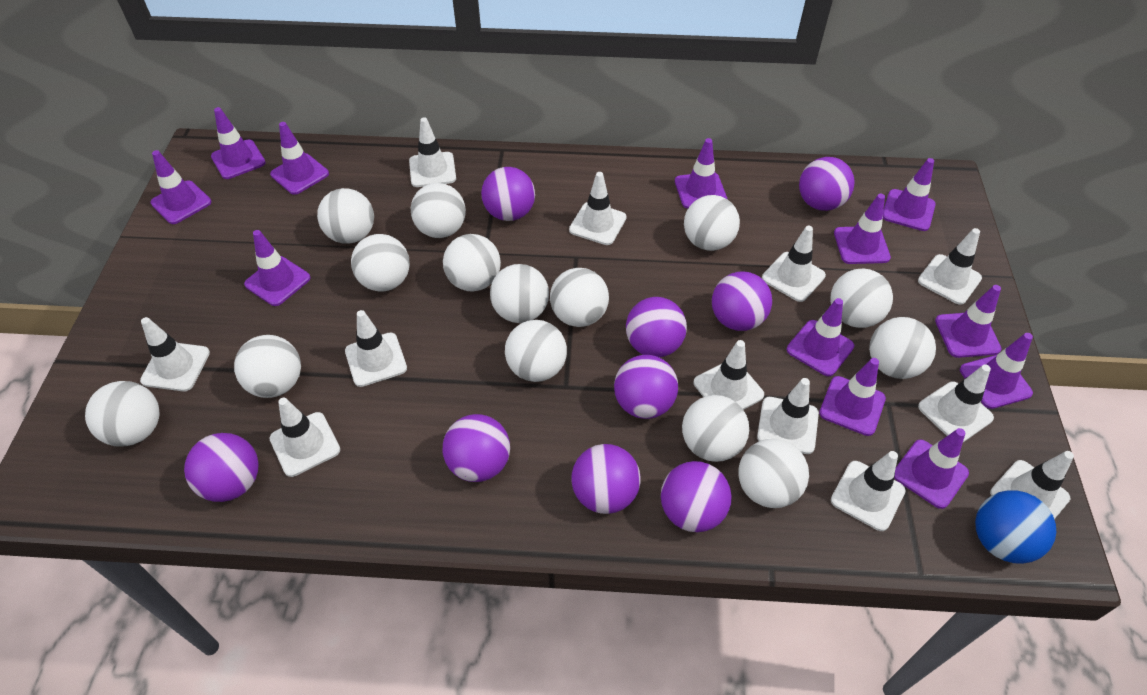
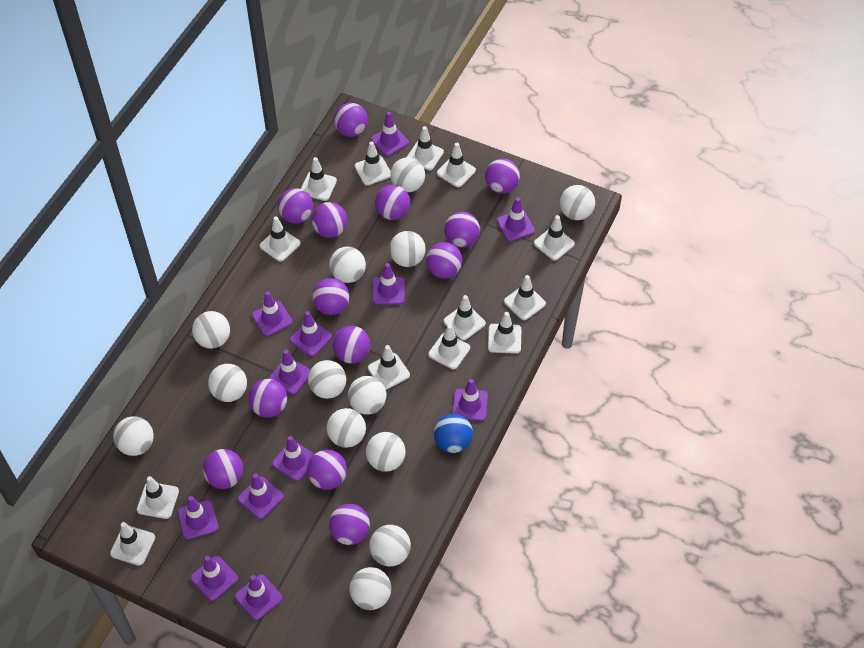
purple ball: 9 -> 13
white ball: 14 -> 13
white traffic cone: 12 -> 13

